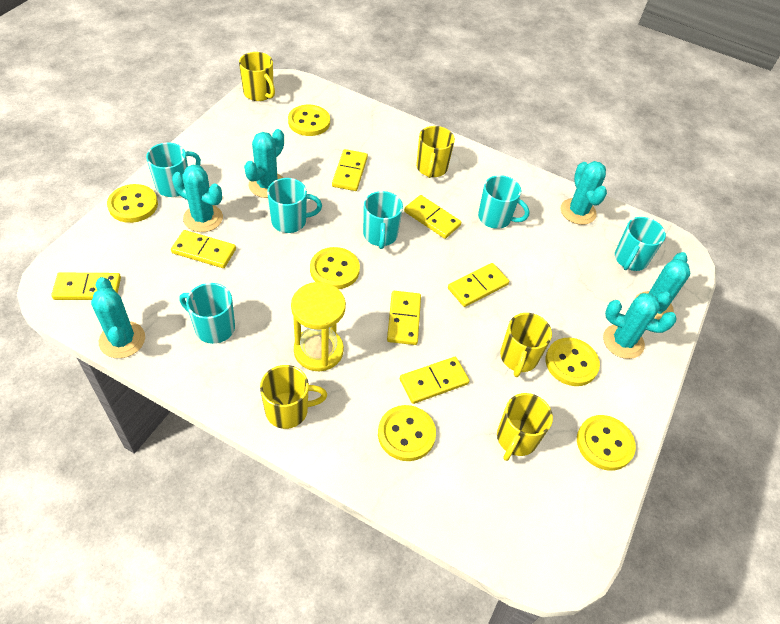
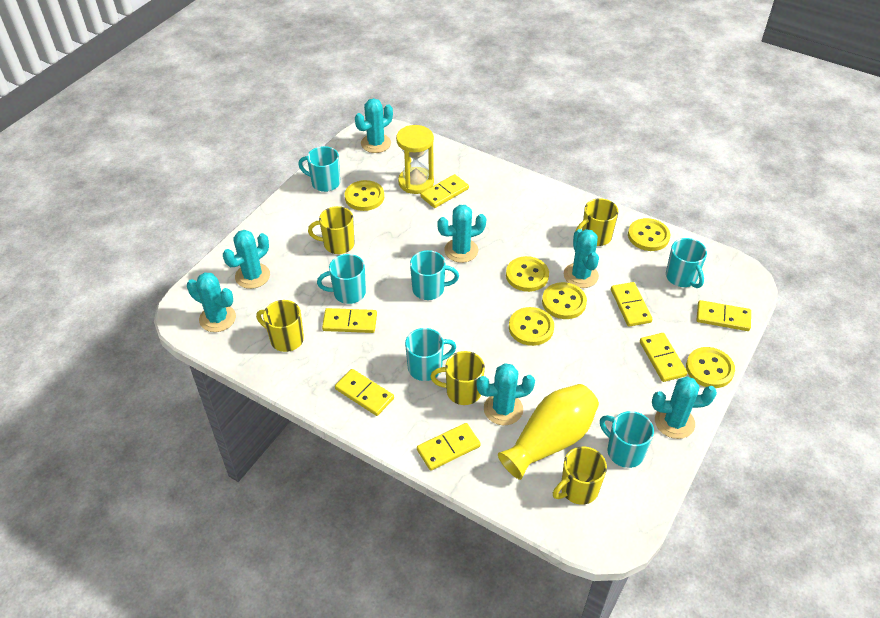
turquoise cactus: 6 -> 7
yellow vase: 0 -> 1

